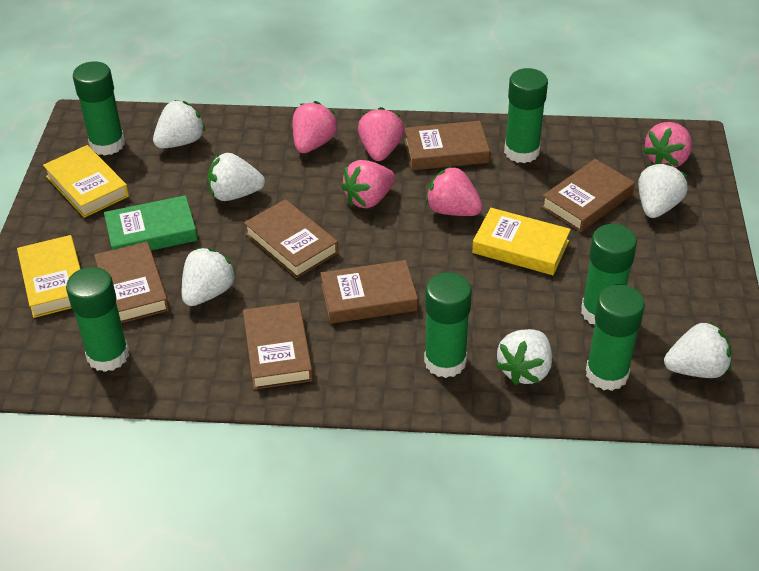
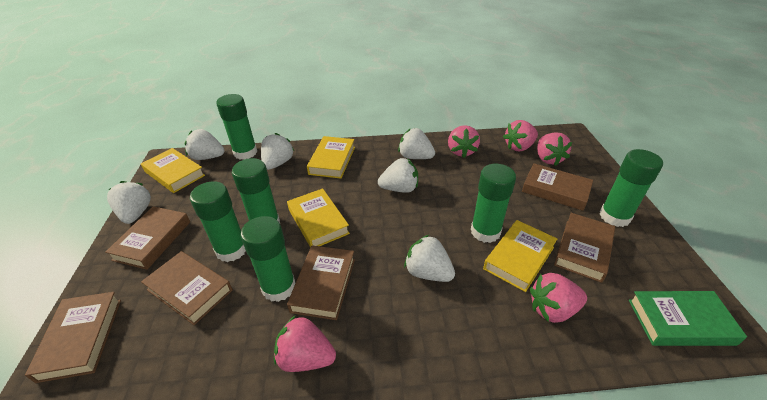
yellow book: 3 -> 4

